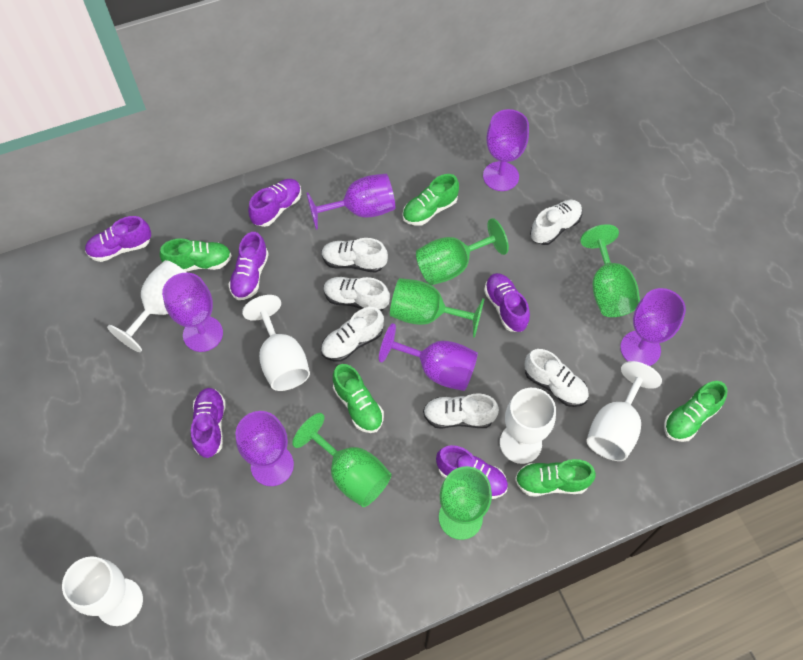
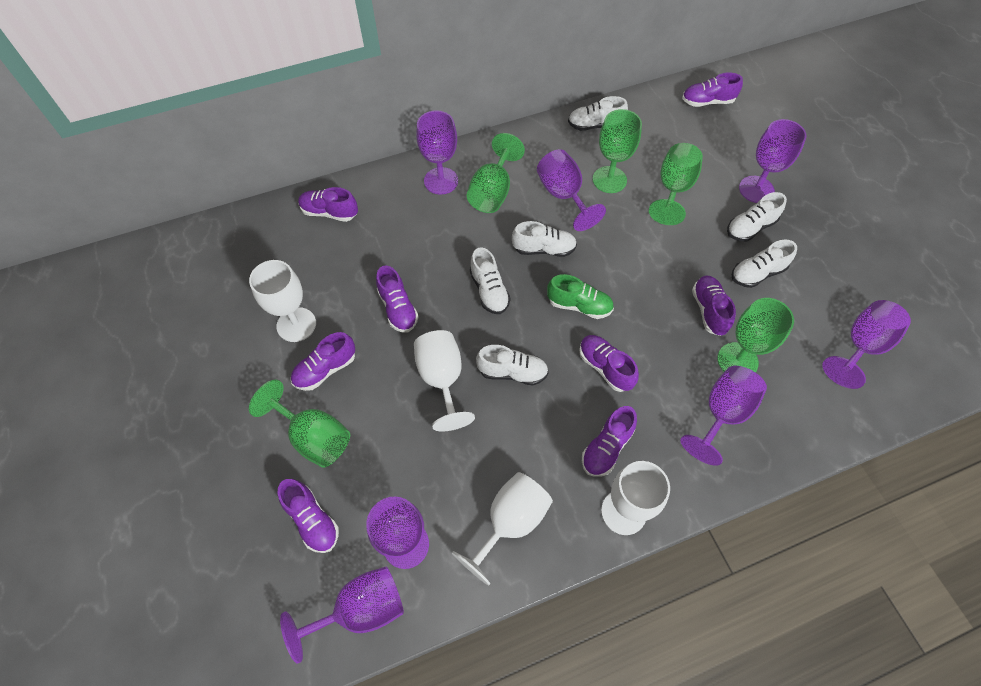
green shoe: 5 -> 1
purple goblet: 6 -> 7
purple shoe: 6 -> 8
white goblet: 5 -> 4

